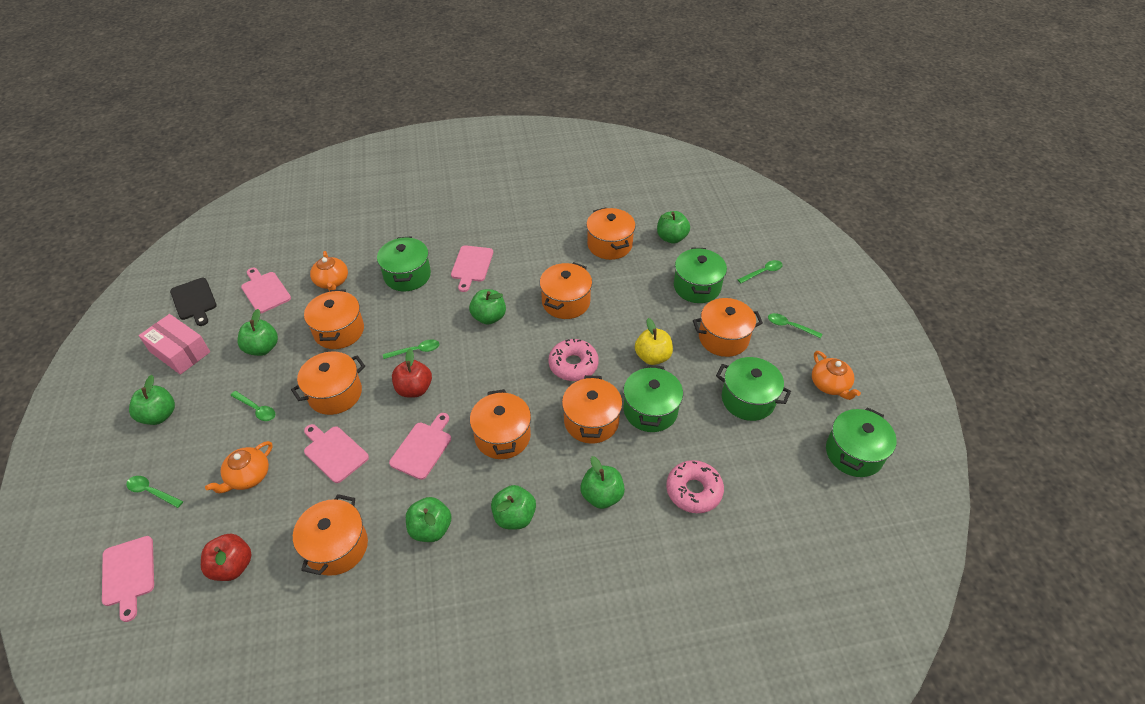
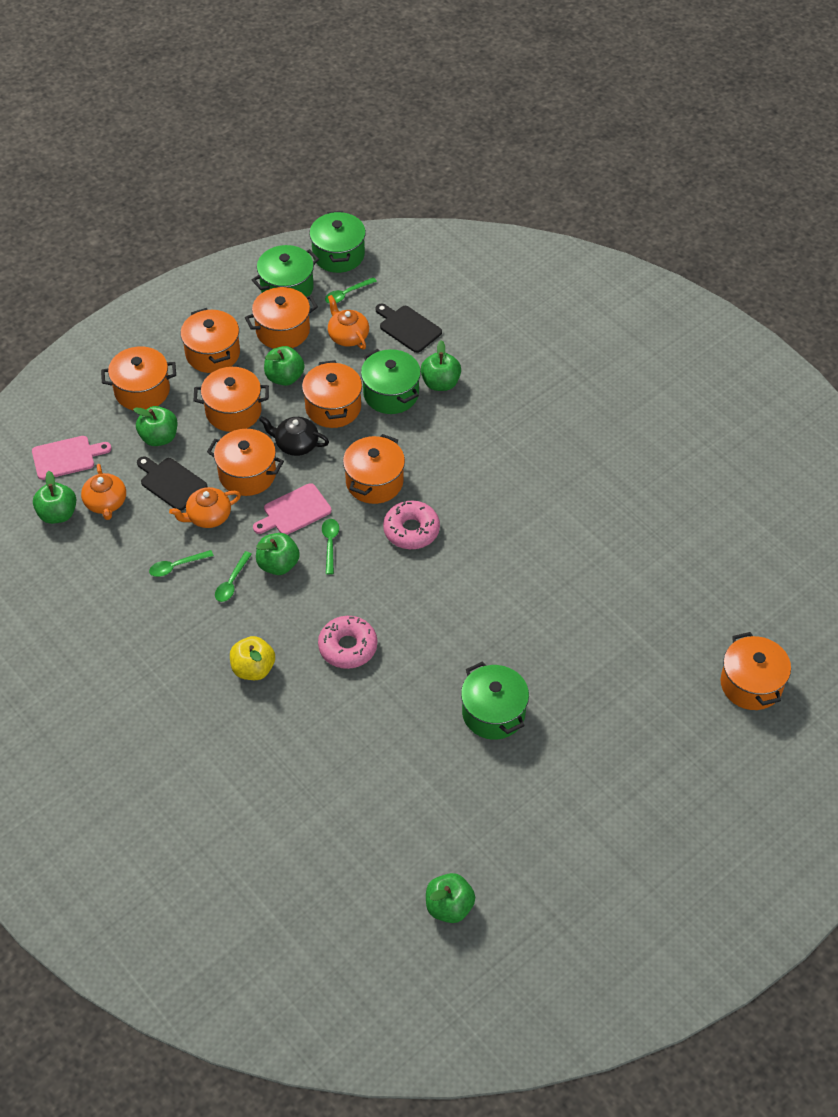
black cutting board: 1 -> 2
black teapot: 0 -> 1
green apple: 7 -> 6
green pot: 5 -> 4
green spoon: 5 -> 4
pink box: 1 -> 0
pink cutting board: 5 -> 2
red apple: 2 -> 0

